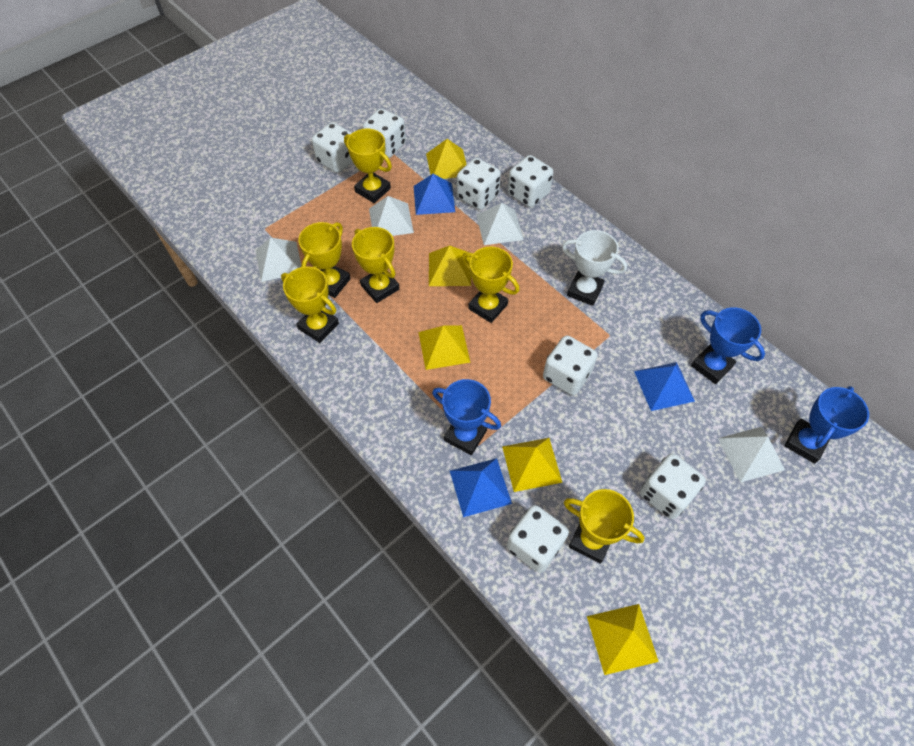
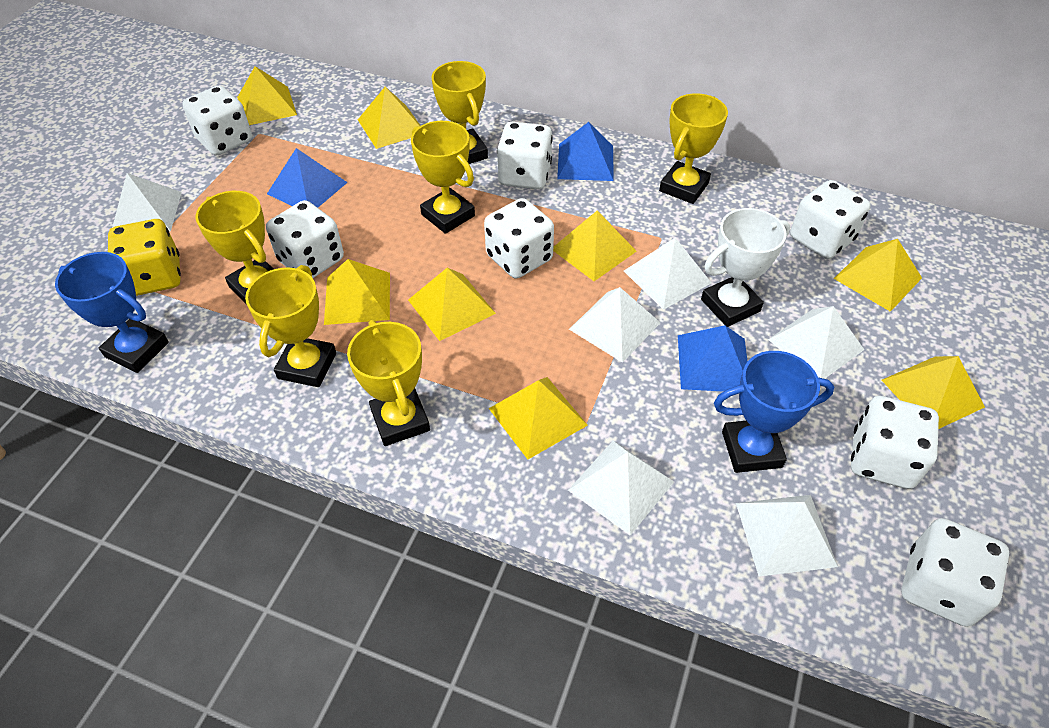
blue trophy: 3 -> 2
white pyramid: 4 -> 6
yellow dice: 0 -> 1
yellow pyramid: 5 -> 8

